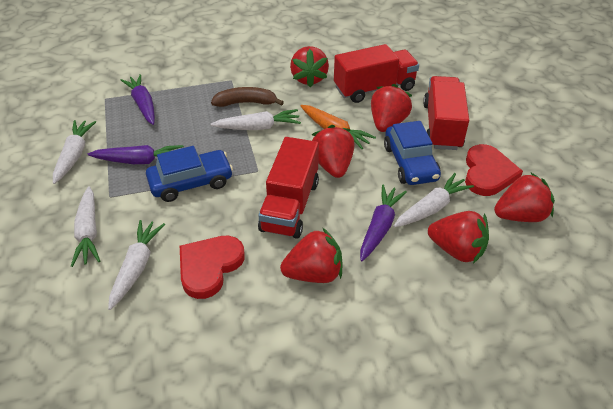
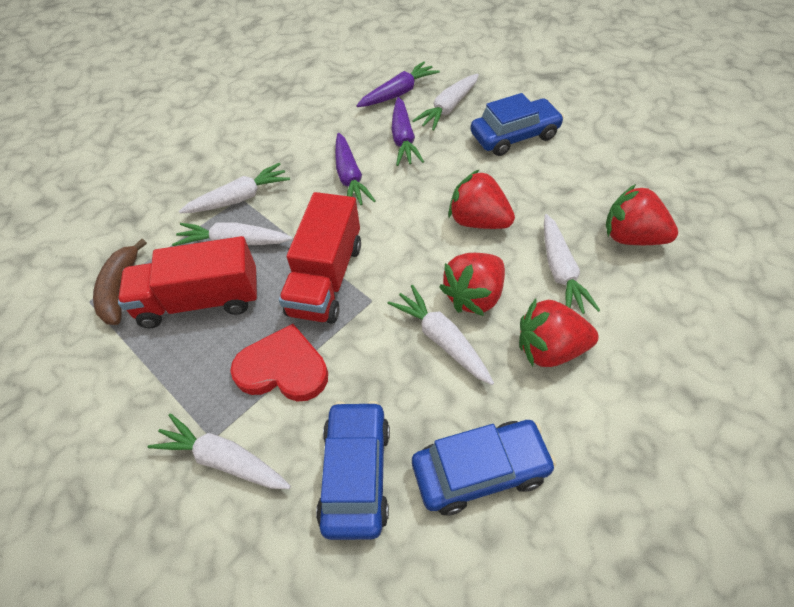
blue car: 2 -> 3
orange carrot: 1 -> 0
red heart: 2 -> 1
red strawberry: 6 -> 4
red truck: 3 -> 2
white carrot: 5 -> 6

